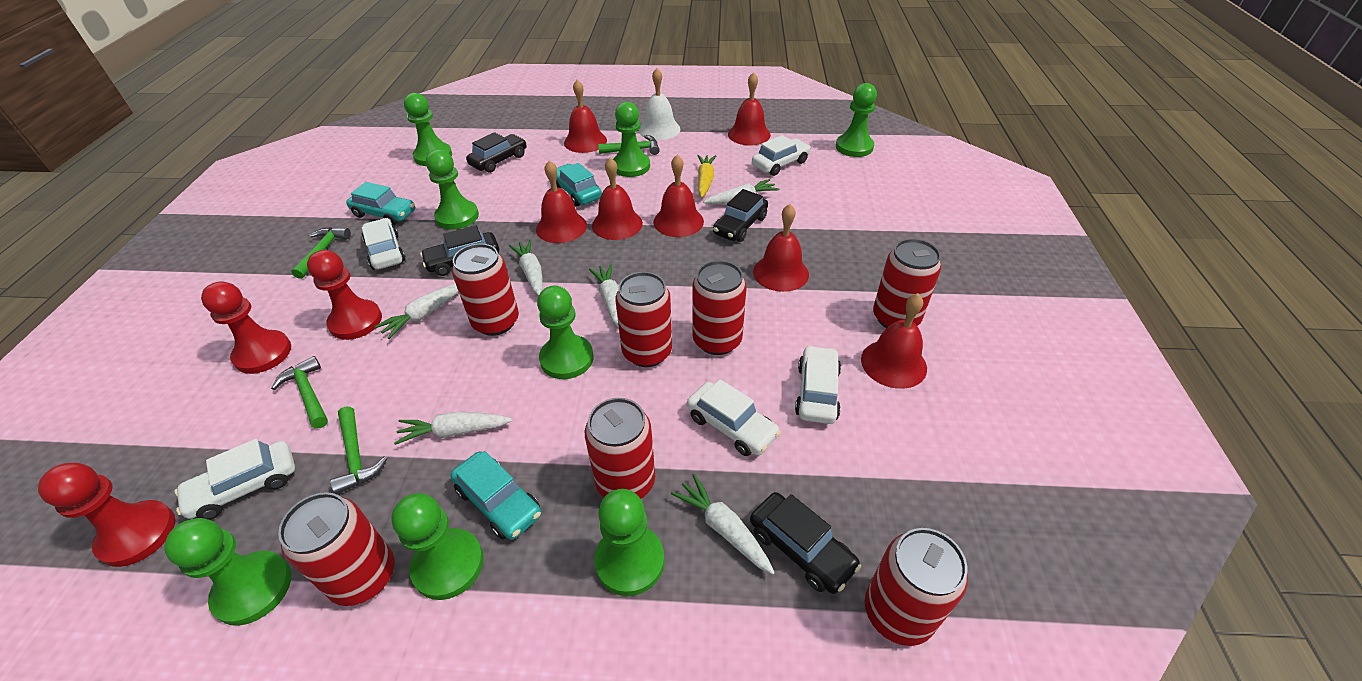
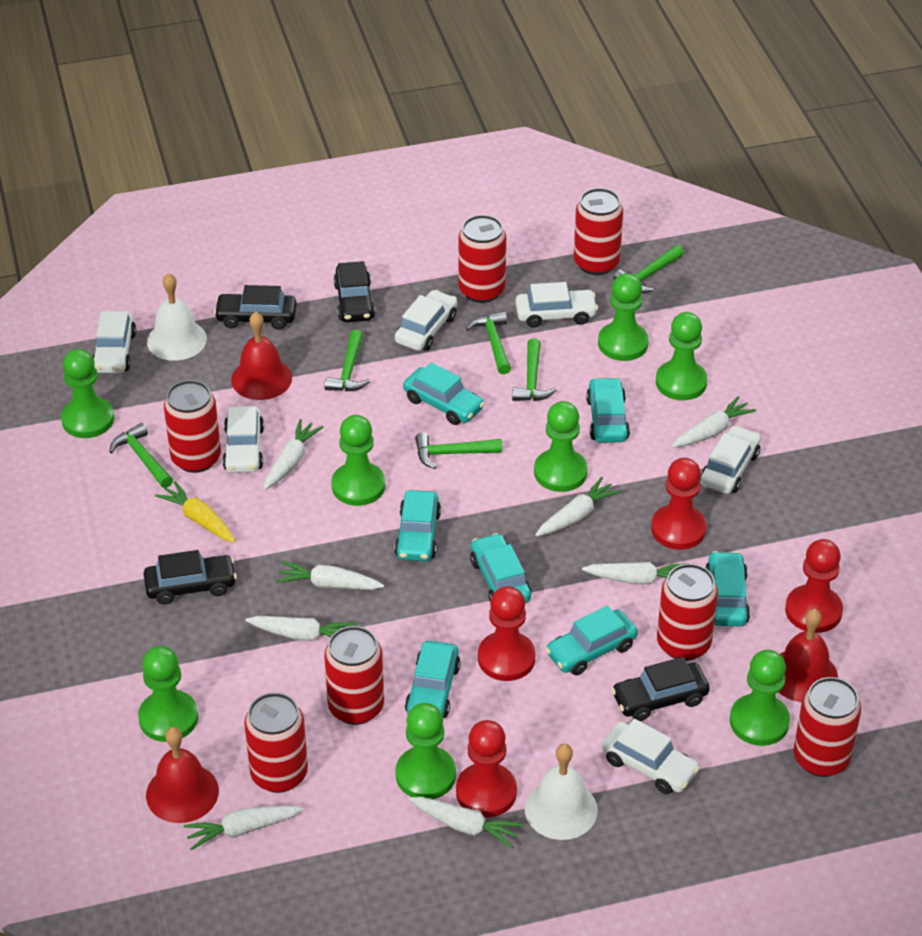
green hammer: 4 -> 6
red bell: 7 -> 3
red pawn: 3 -> 4
turquoise car: 3 -> 7
white bell: 1 -> 2
white car: 5 -> 6
white carrot: 6 -> 8

